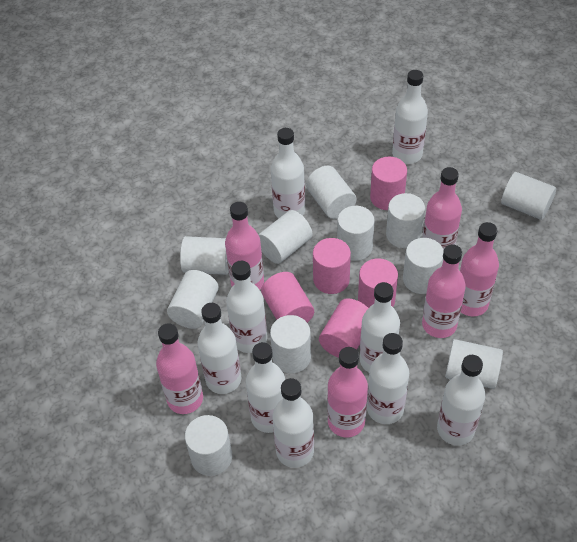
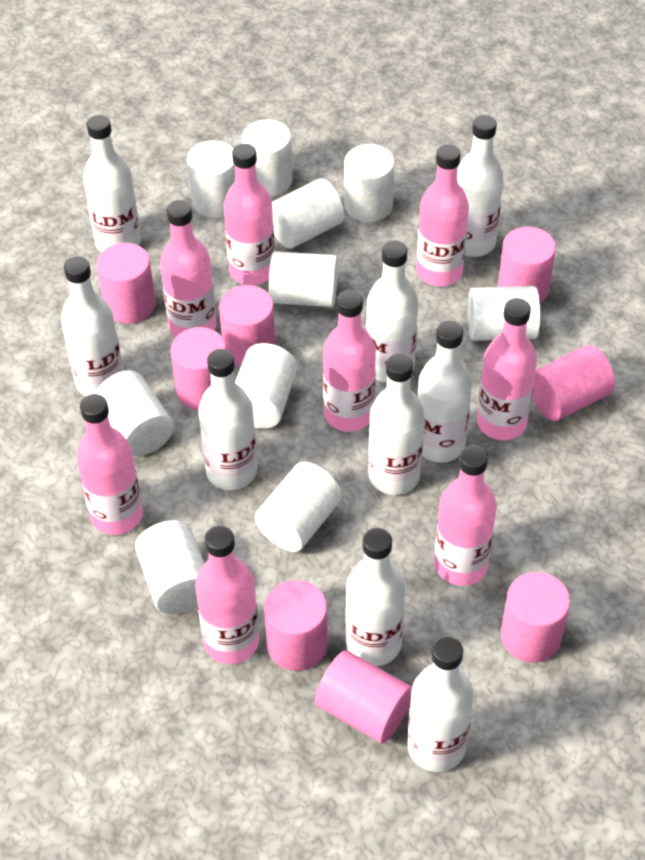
pink bottle: 6 -> 8
pink cylinder: 5 -> 8
white cylinder: 11 -> 10

